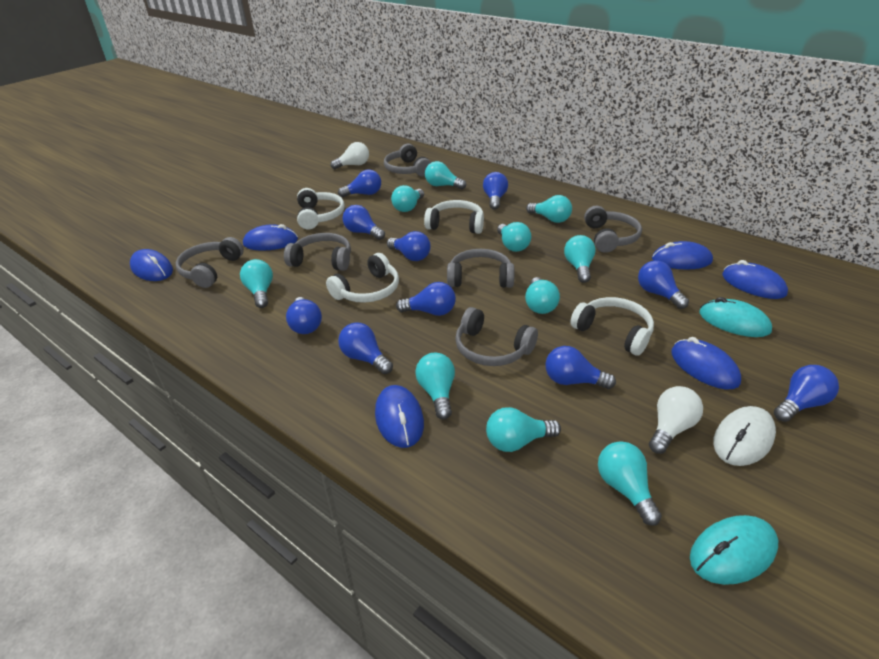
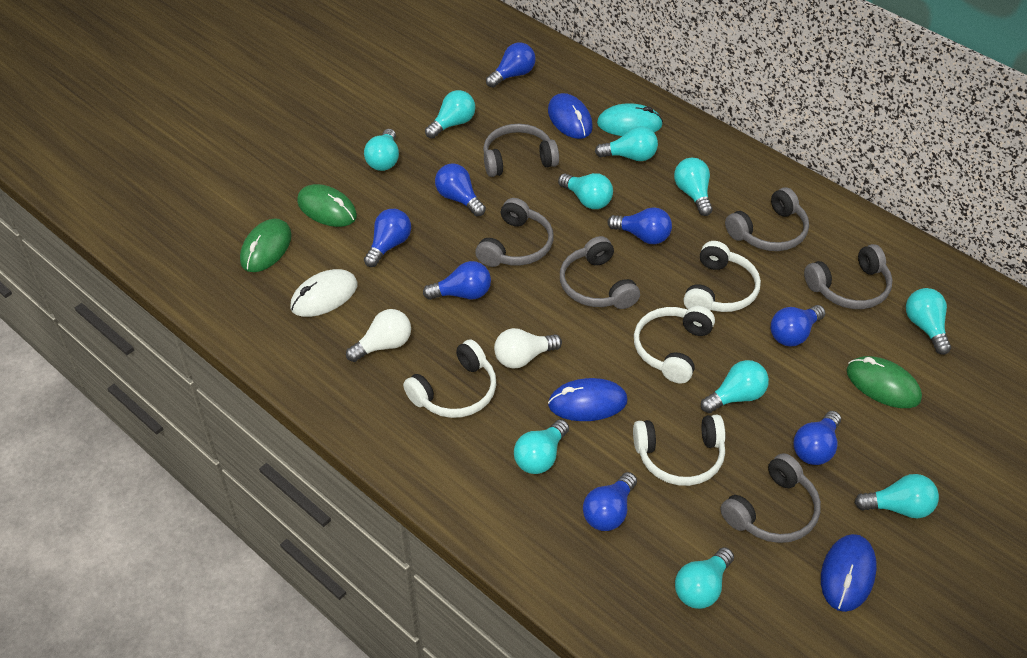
blue light bulb: 10 -> 8
blue mouse: 6 -> 3
green mouse: 0 -> 3
turquoise mouse: 2 -> 1

